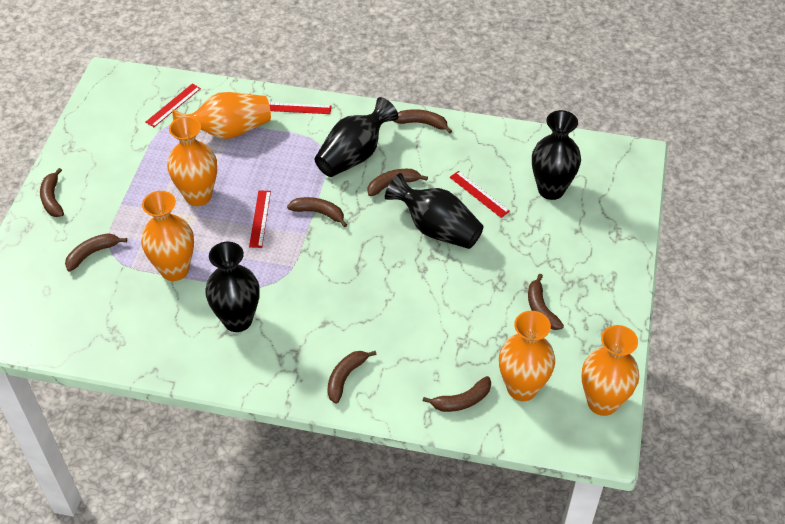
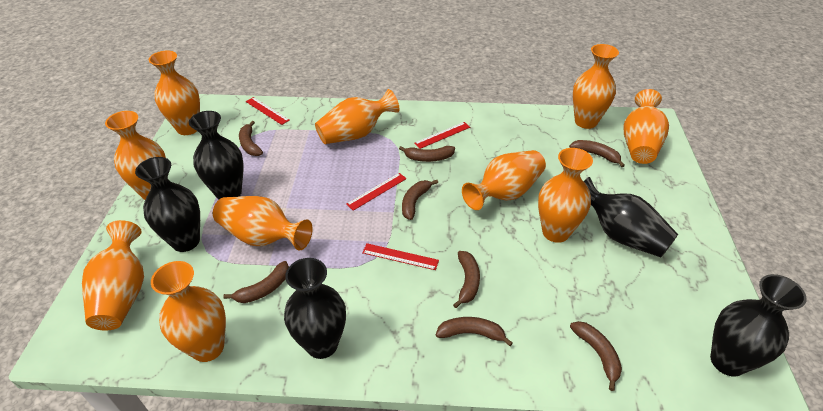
black vase: 4 -> 5
orange vase: 5 -> 10

